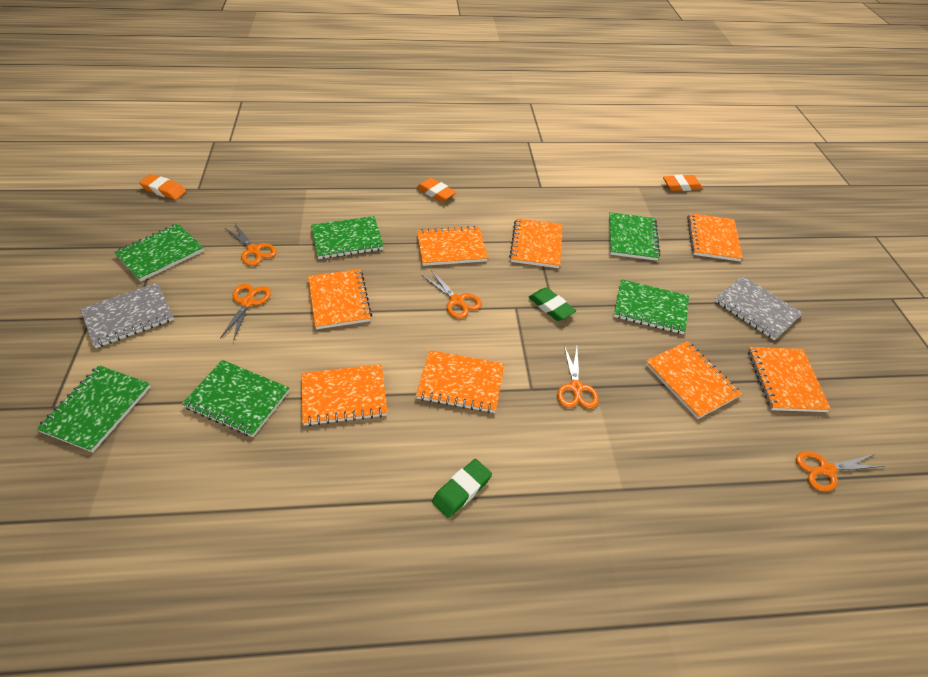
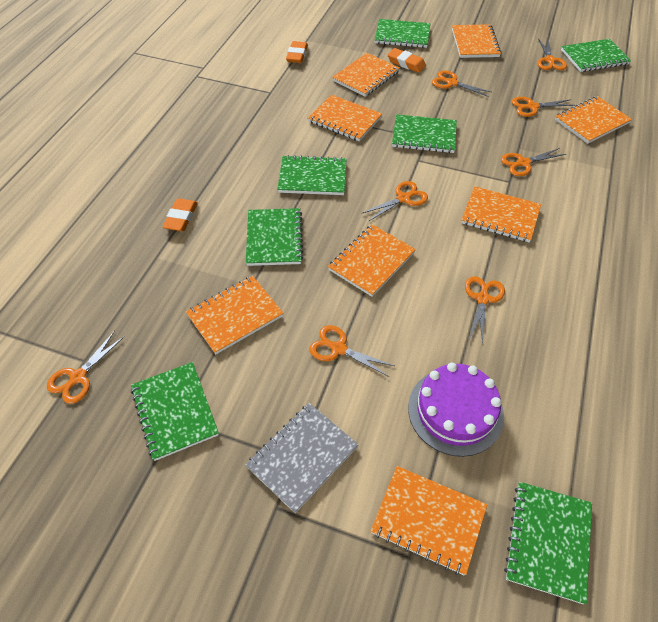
green eraser: 2 -> 0
green notebook: 6 -> 7
grey notebook: 2 -> 1
orange scissors: 5 -> 8
purple cake: 0 -> 1

